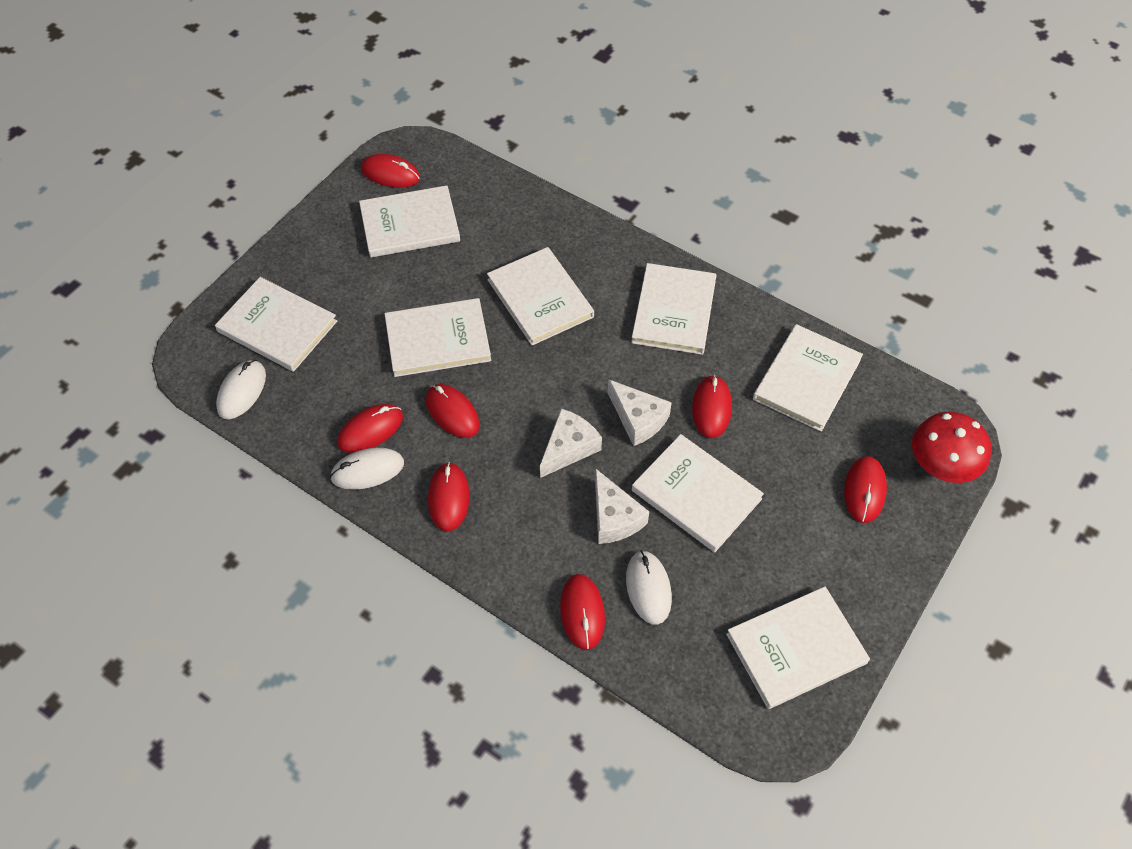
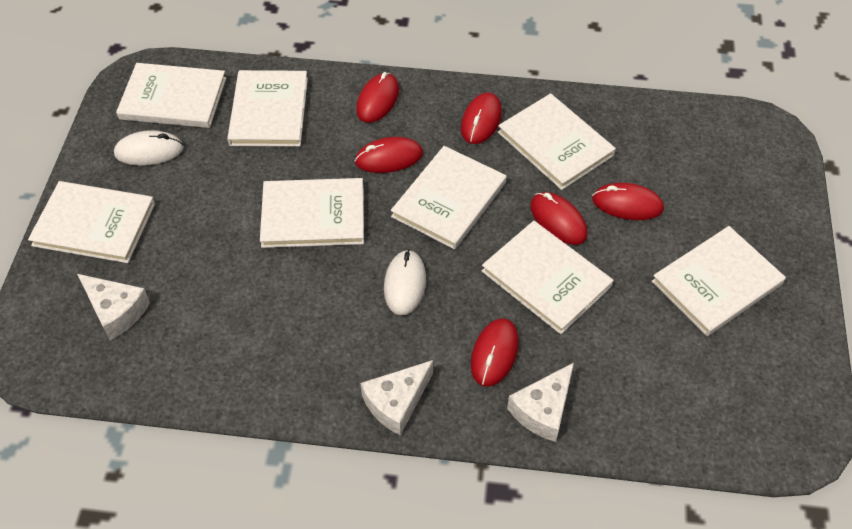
red mouse: 7 -> 6
red mushroom: 1 -> 0
white mouse: 3 -> 2

